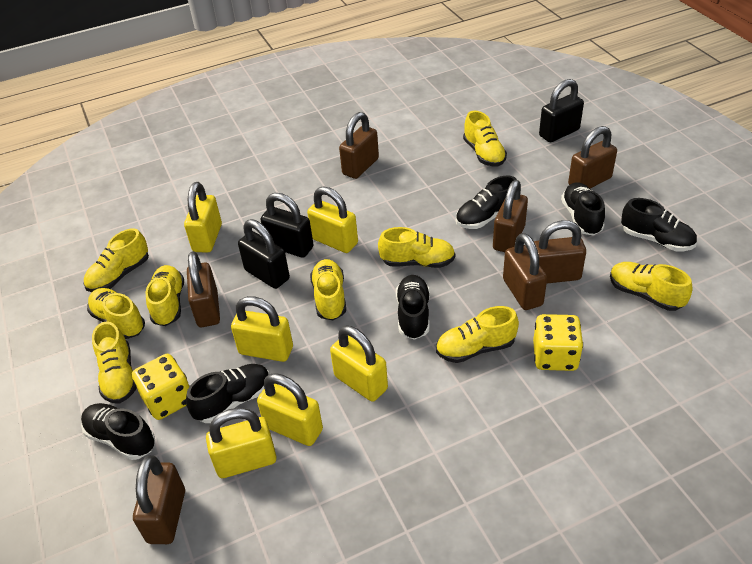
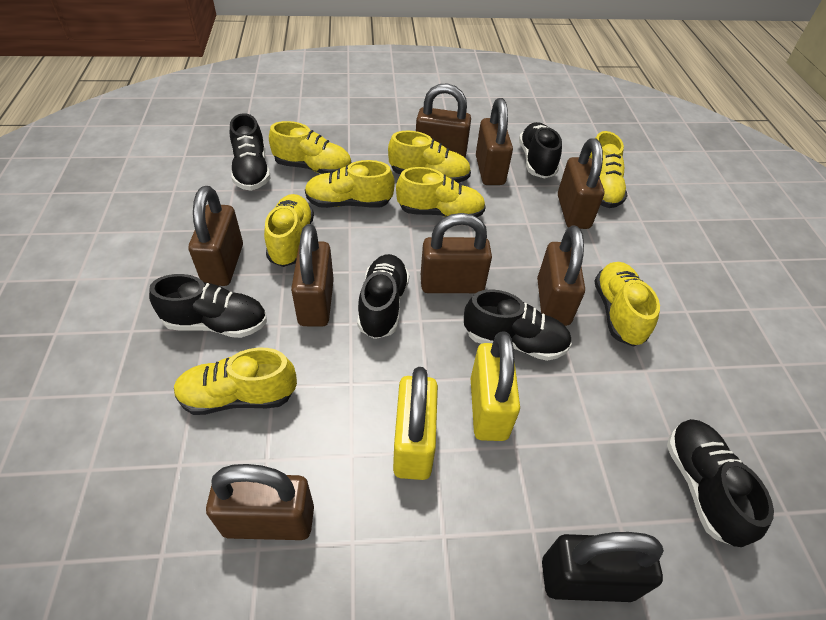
black padlock: 3 -> 1
brown padlock: 7 -> 8
yellow dice: 2 -> 0
yellow padlock: 6 -> 2
yellow shoe: 9 -> 8

